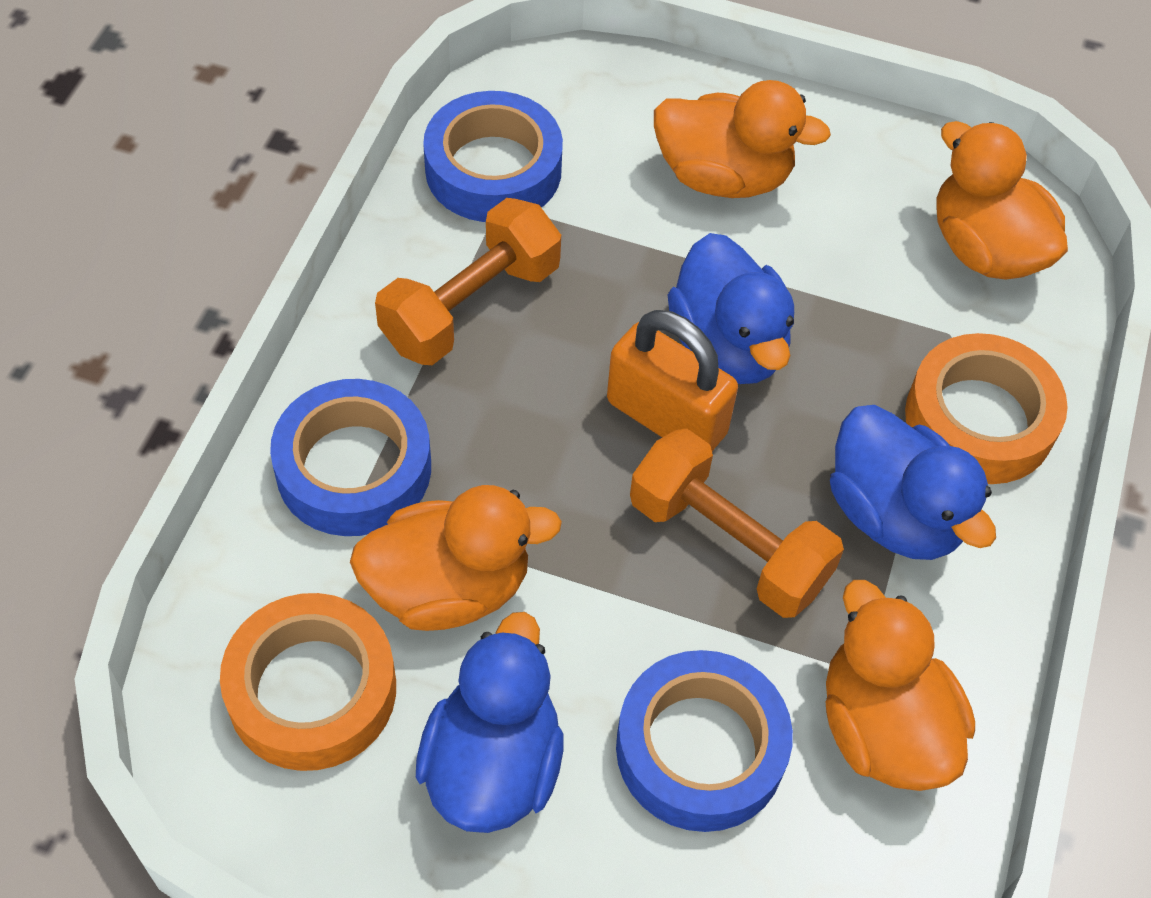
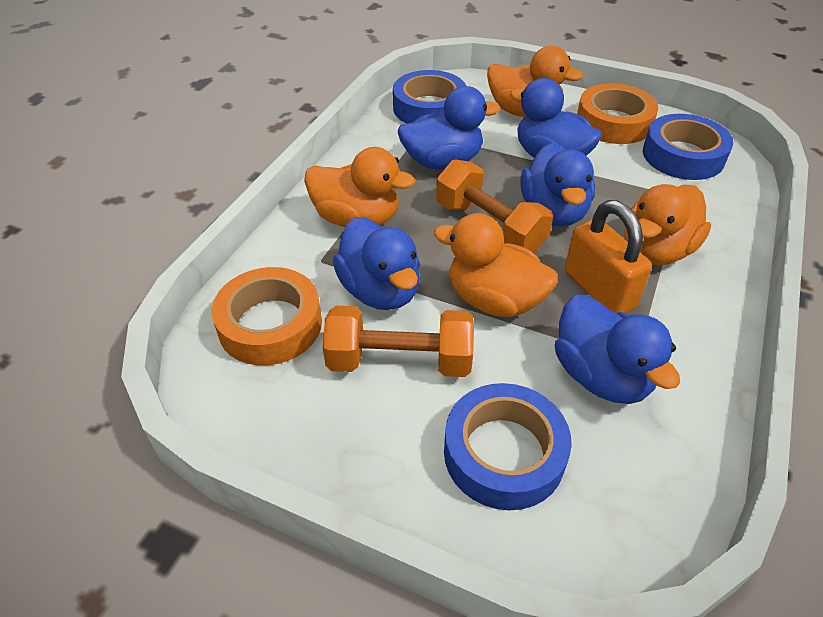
blue duck: 3 -> 5

